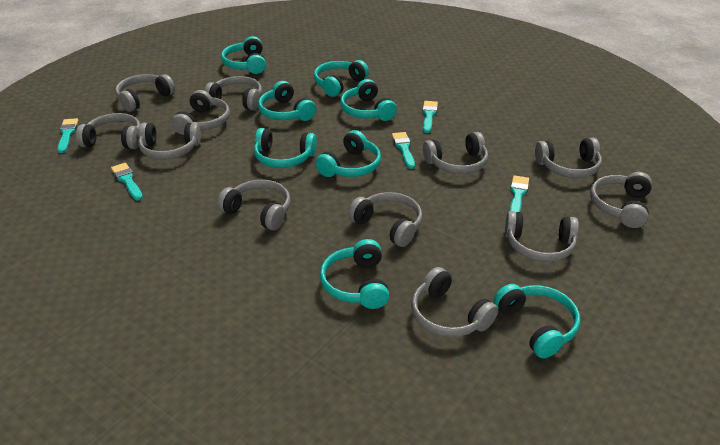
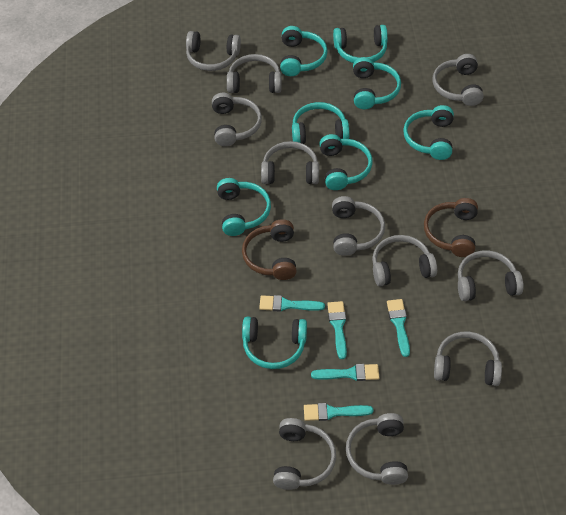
brown headphones: 0 -> 2
grey headphones: 12 -> 11

